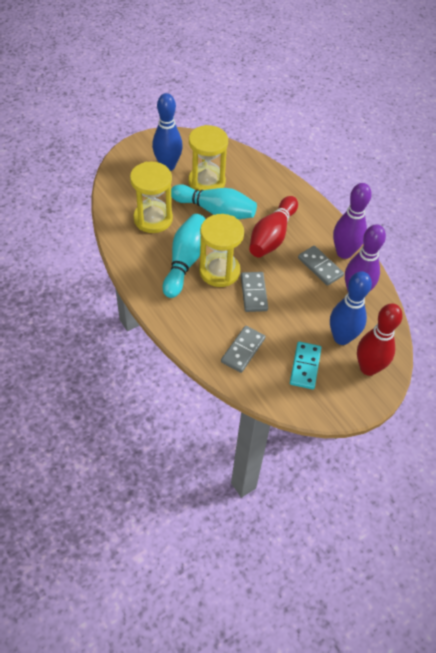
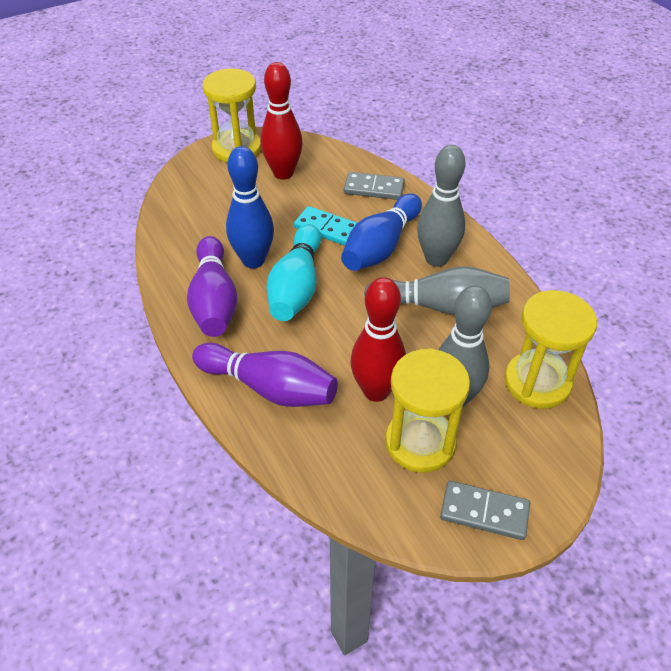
grey bowling pin: 0 -> 3
grey domino: 3 -> 2
turquoise bowling pin: 2 -> 1

